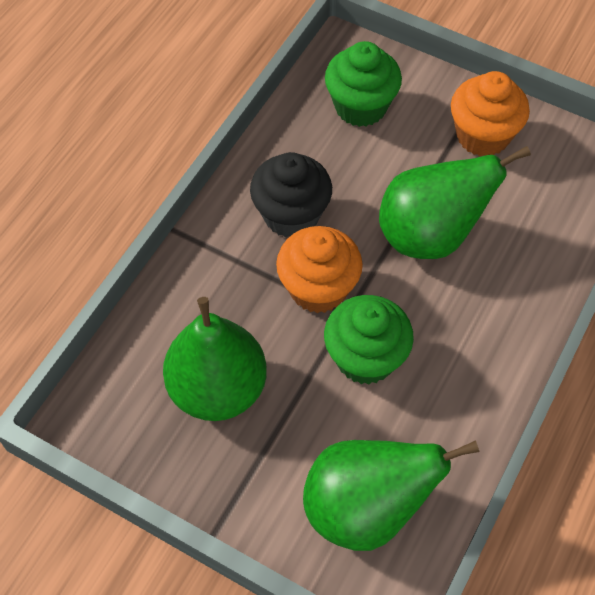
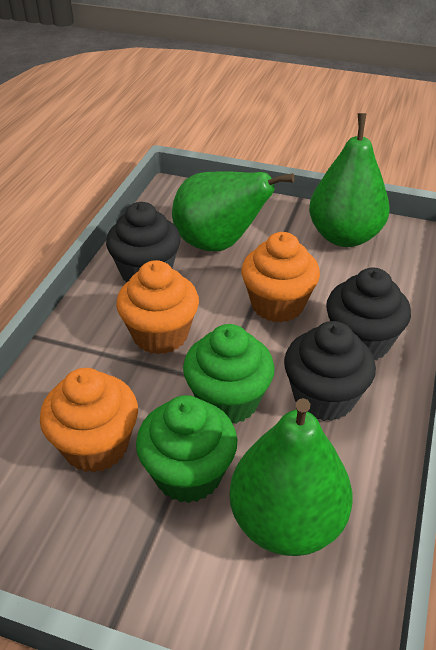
black cupcake: 1 -> 3
orange cupcake: 2 -> 3

